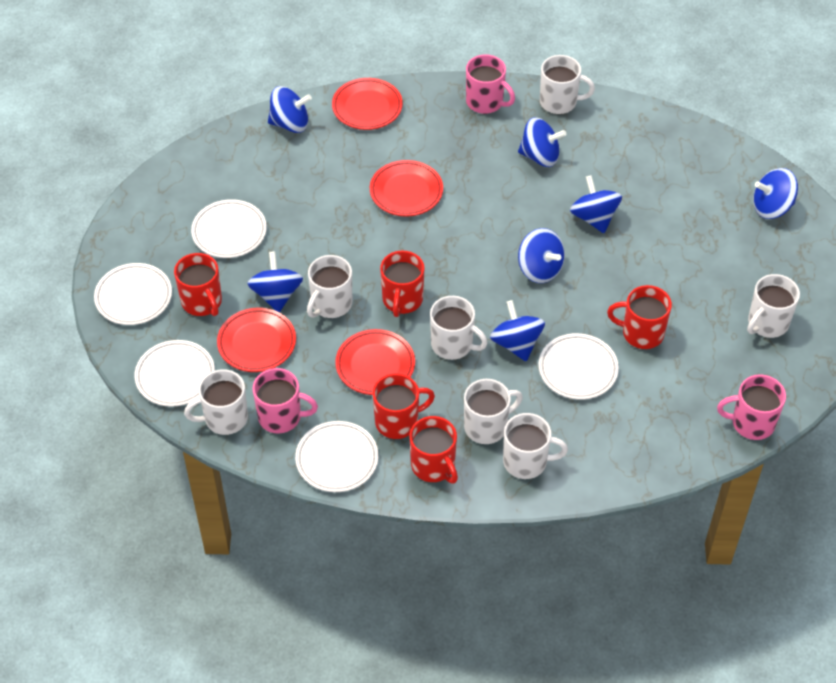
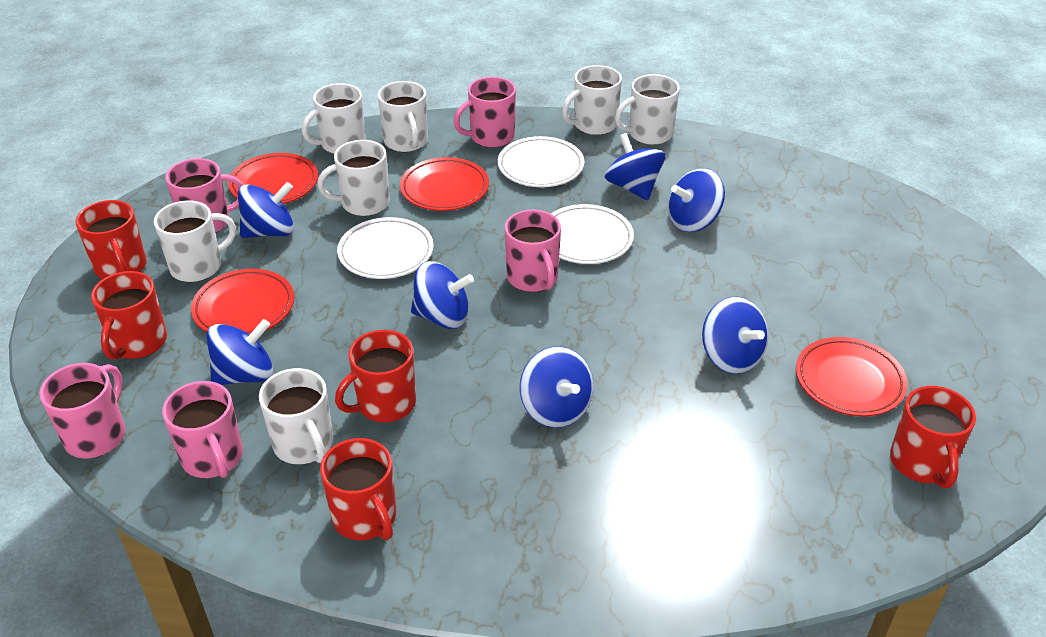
pink mug: 3 -> 5
white plate: 5 -> 3

